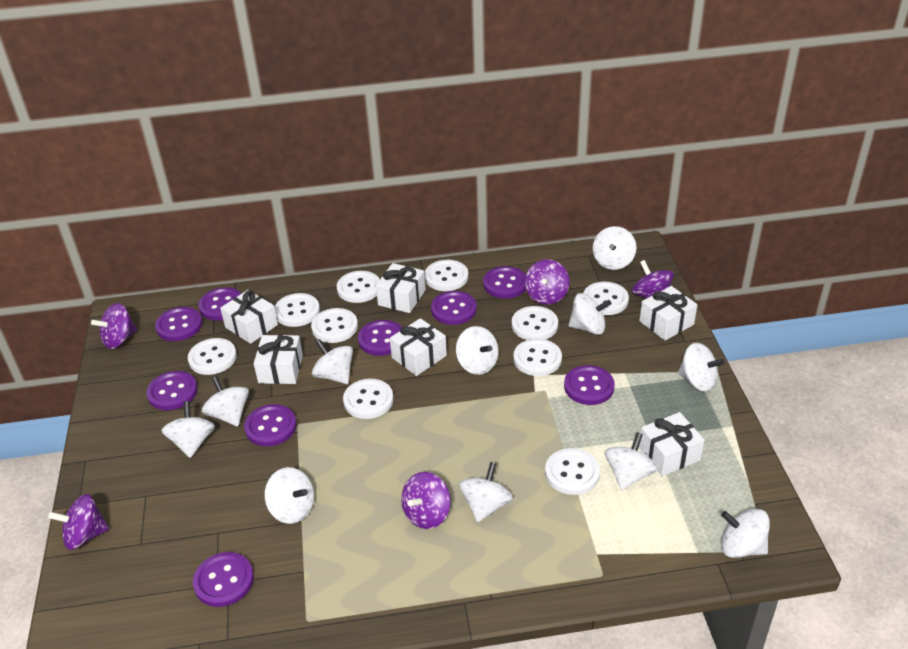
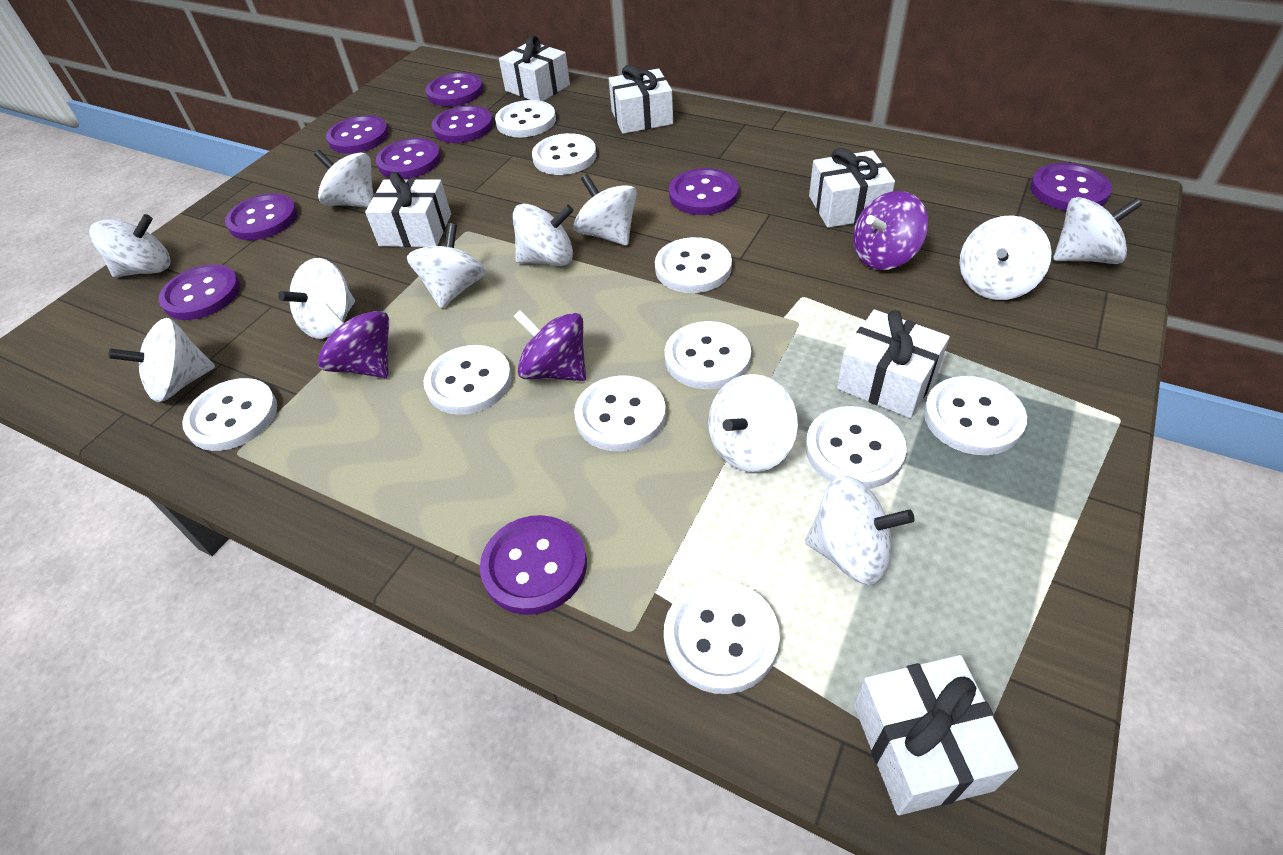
purple spinning top: 5 -> 3

